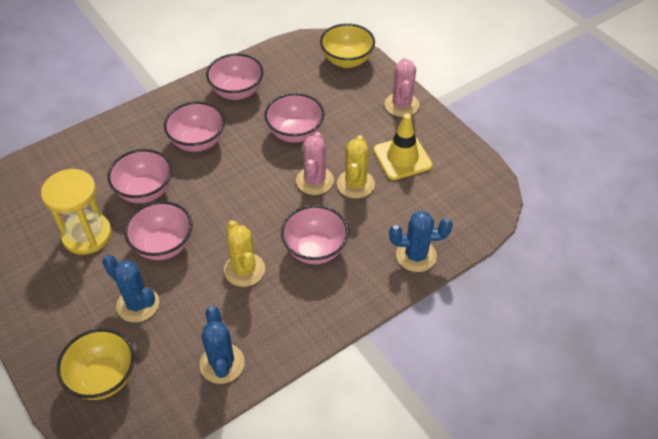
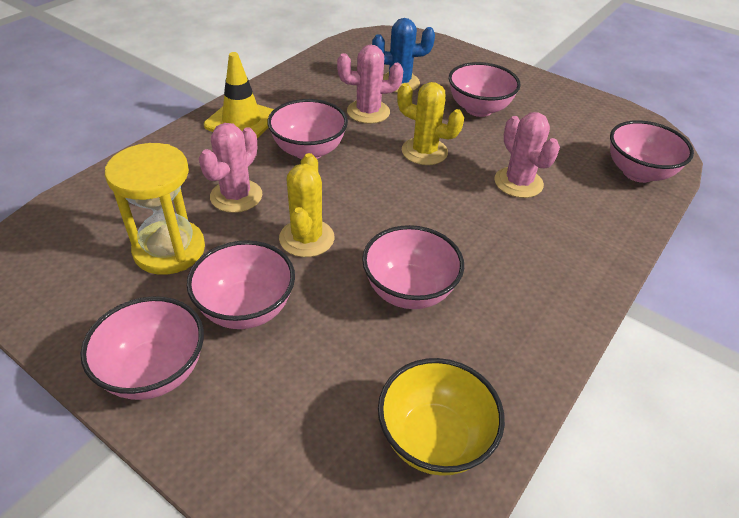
blue cactus: 3 -> 1
pink cactus: 2 -> 3
yellow bowl: 2 -> 1

